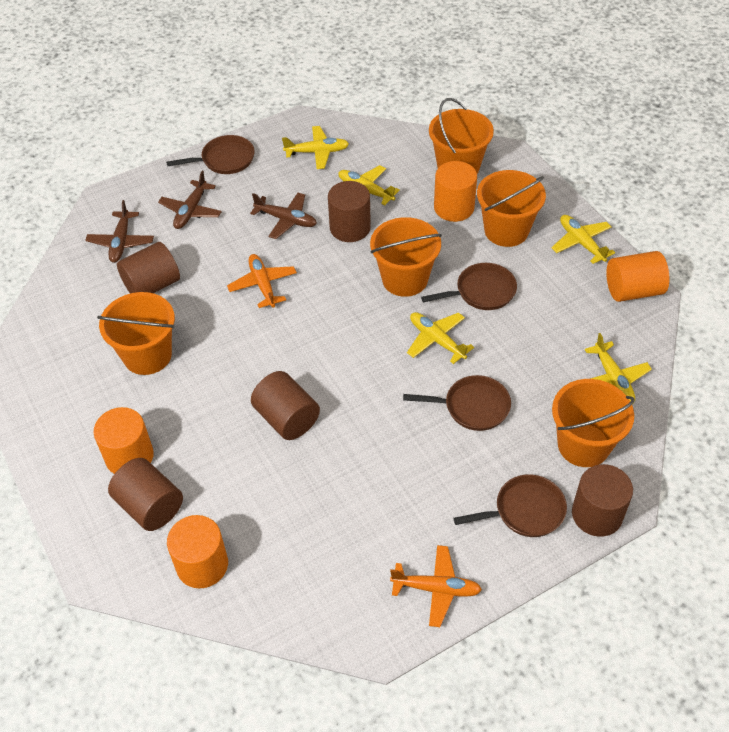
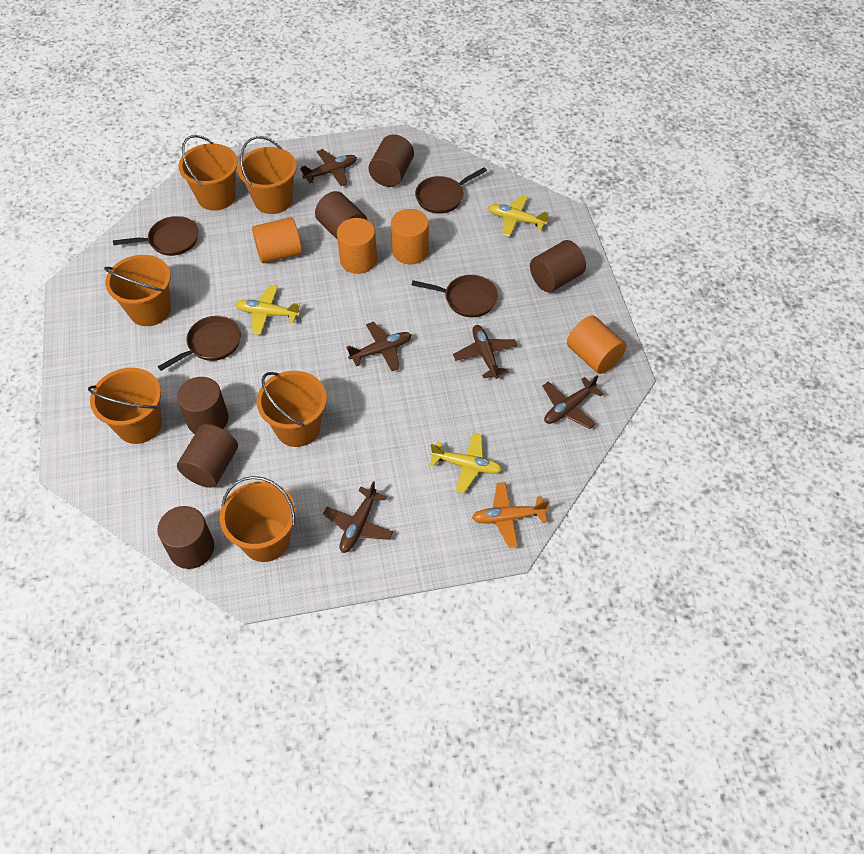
brown cylinder: 5 -> 6
brown plane: 3 -> 5
orange bucket: 5 -> 6
orange plane: 2 -> 1
yellow plane: 5 -> 3

